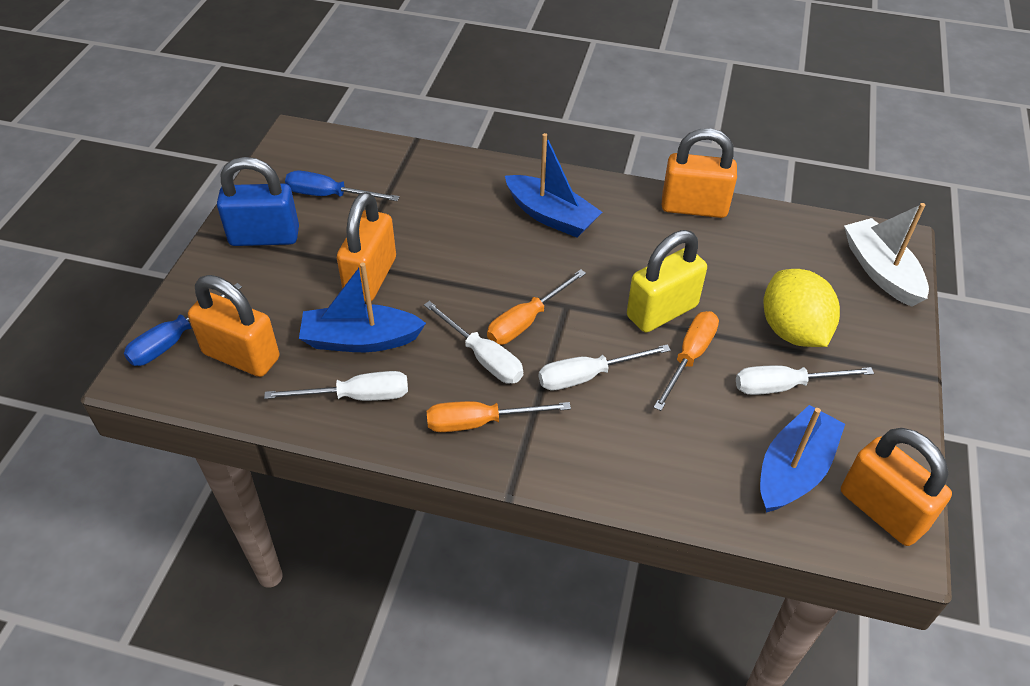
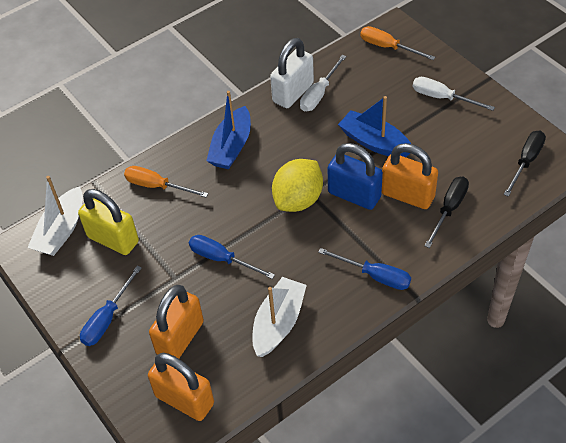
black screwdriver: 0 -> 2
blue boat: 3 -> 2
blue screwdriver: 2 -> 3
orange padlock: 4 -> 3
orange screwdriver: 3 -> 2
white boat: 1 -> 2
white padlock: 0 -> 1
white screwdriver: 4 -> 2

